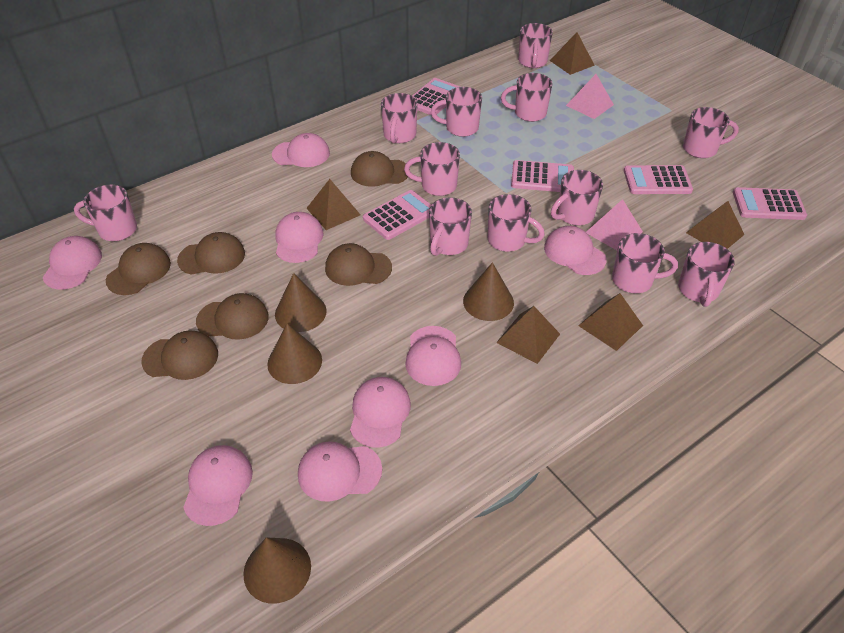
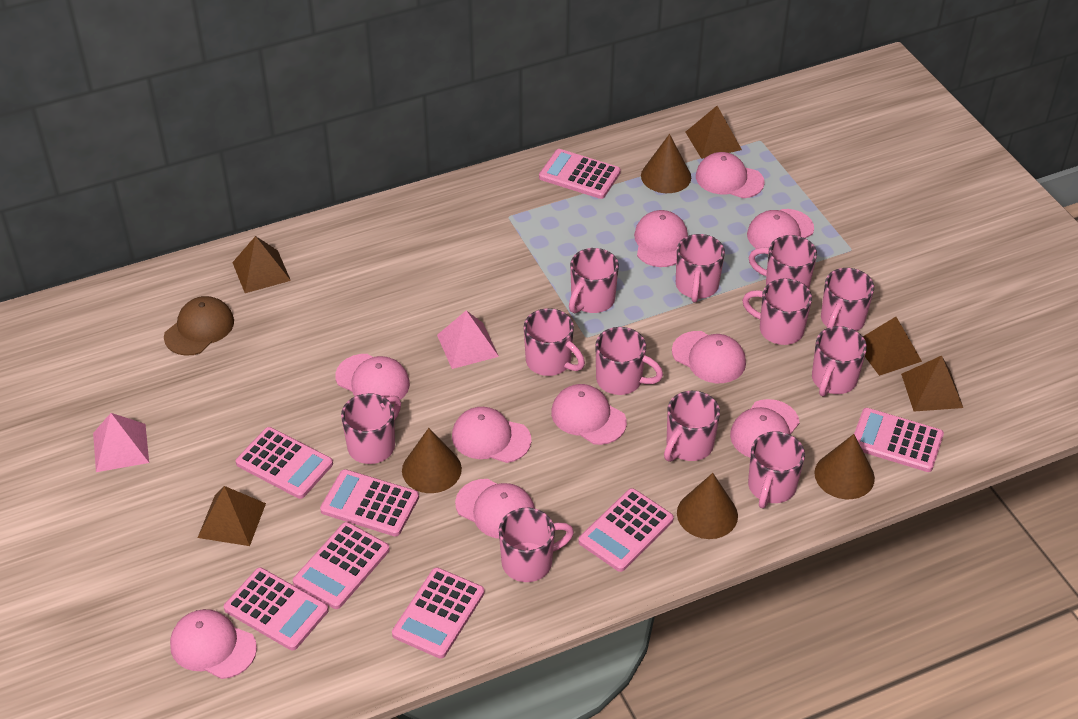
brown cap: 6 -> 1
pink calculator: 5 -> 8
pink cap: 8 -> 10

